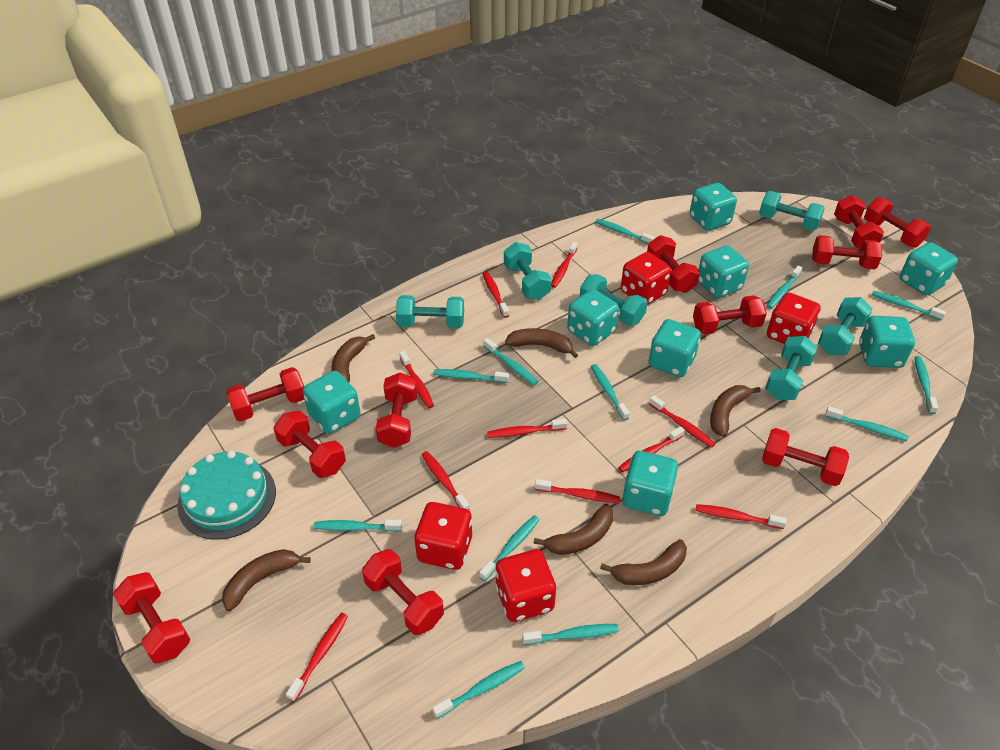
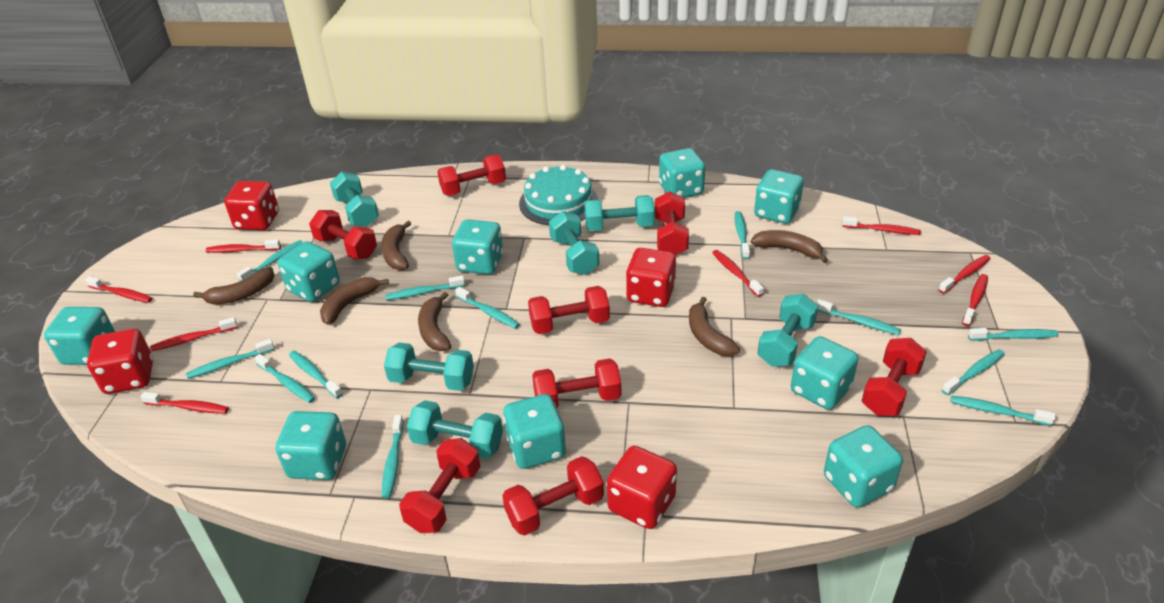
red dumbbell: 11 -> 8
red toothbrush: 10 -> 8
turquoise dice: 8 -> 9

